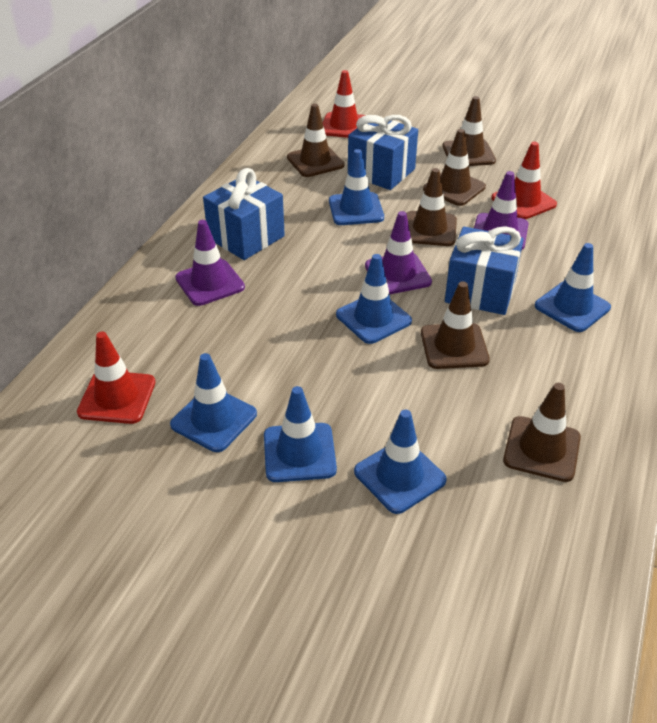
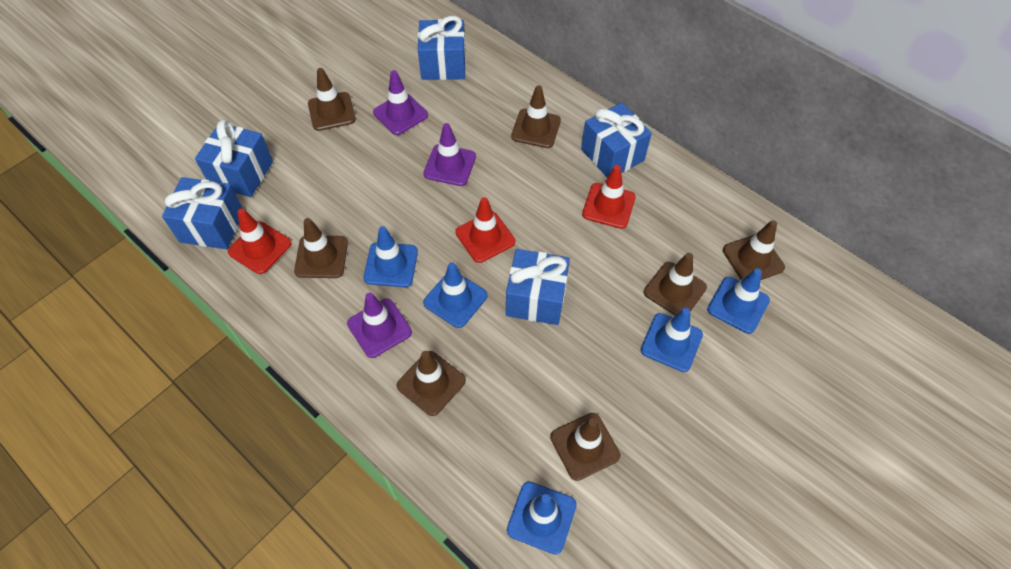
blue gift: 3 -> 5
blue traffic cone: 6 -> 5
brown traffic cone: 6 -> 7

